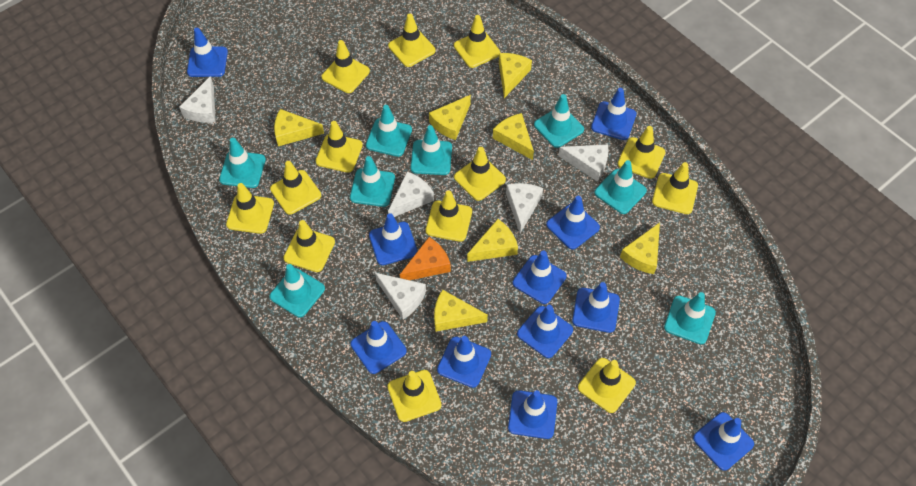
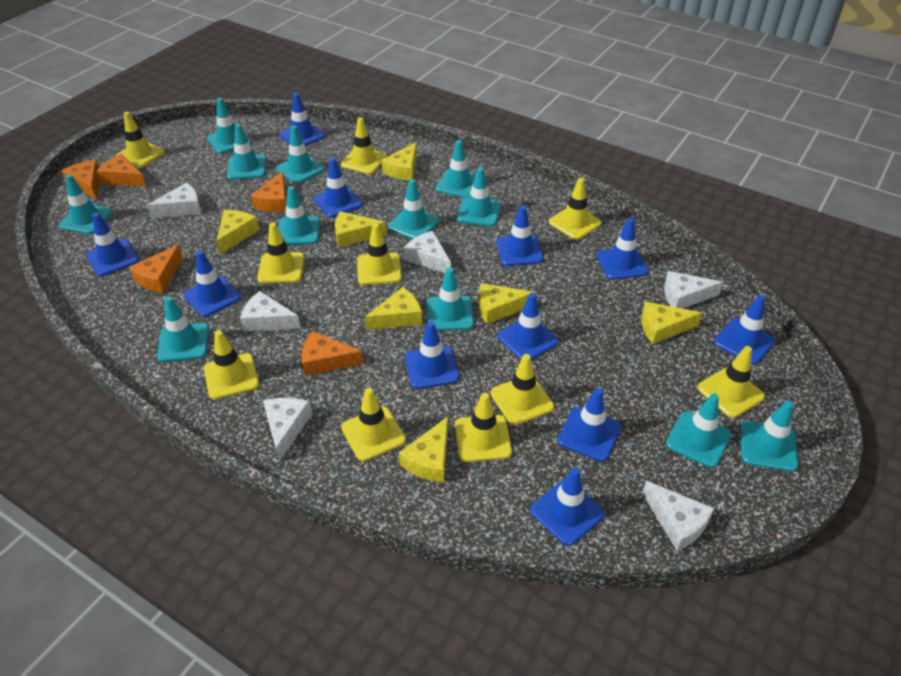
orange cheese: 1 -> 5
turquoise traffic cone: 8 -> 12
white cheese: 5 -> 6
yellow traffic cone: 13 -> 10

